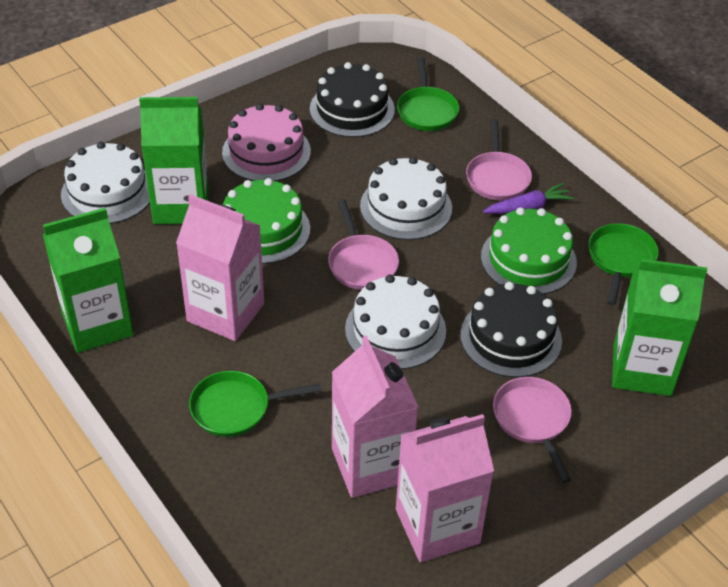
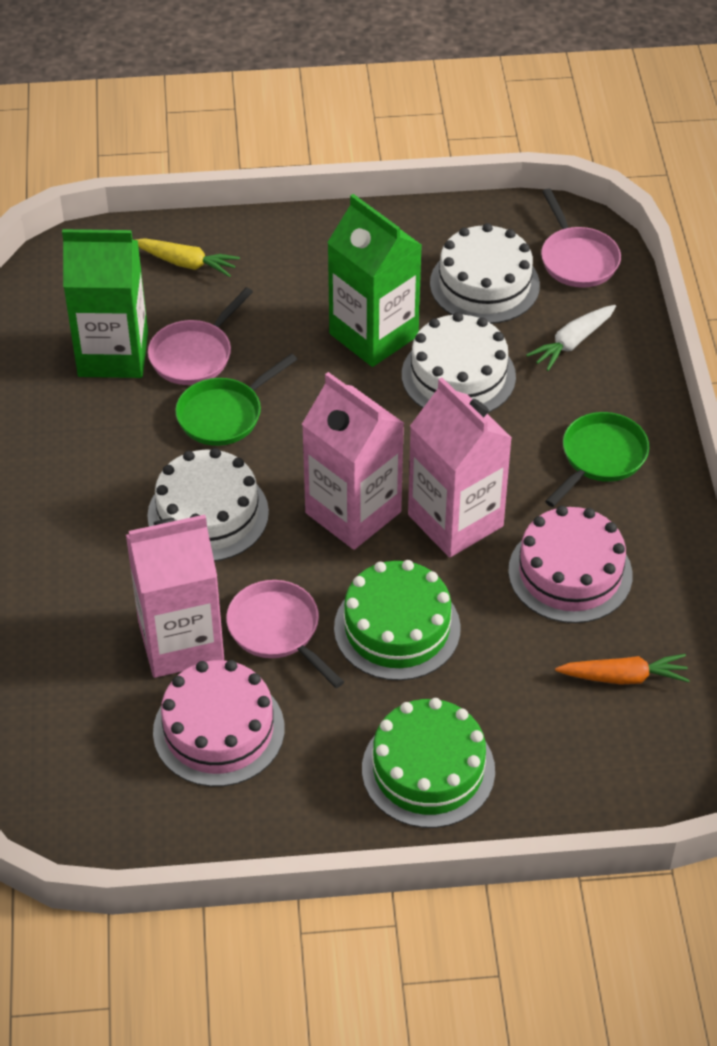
black cake: 2 -> 0
green carton: 3 -> 2
green pan: 3 -> 2
orange carrot: 0 -> 1
pink cake: 1 -> 2
purple carrot: 1 -> 0
white carrot: 0 -> 1
yellow carrot: 0 -> 1

